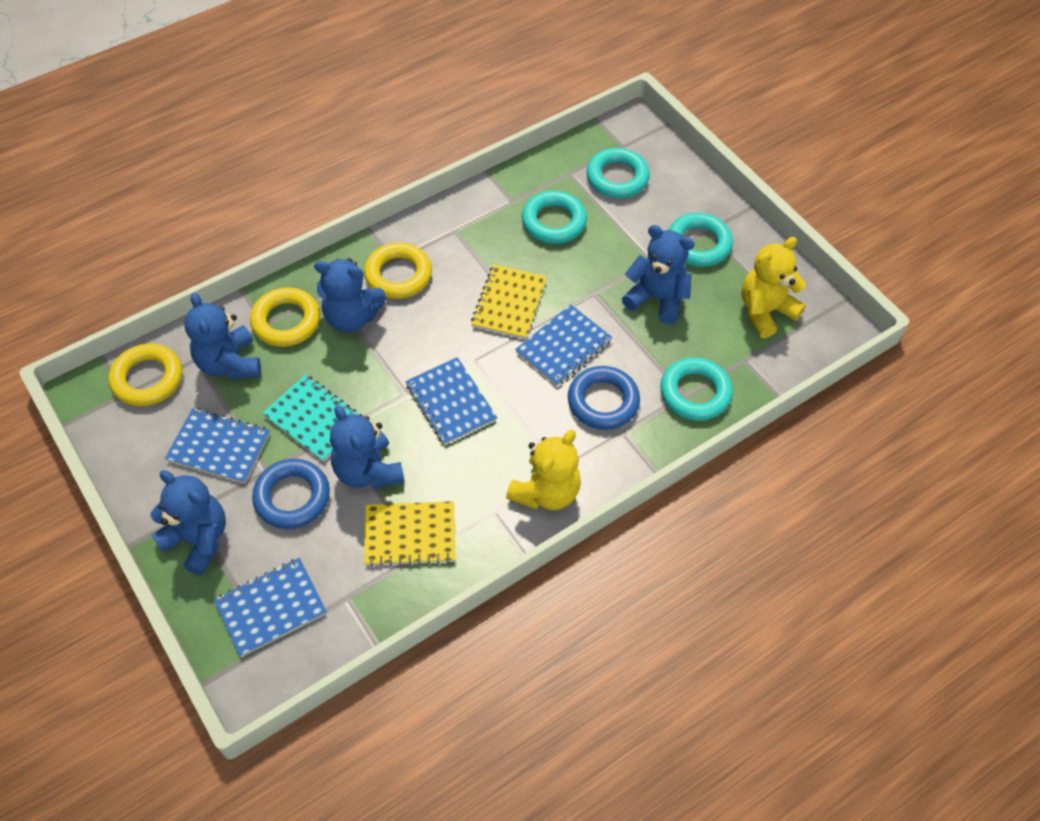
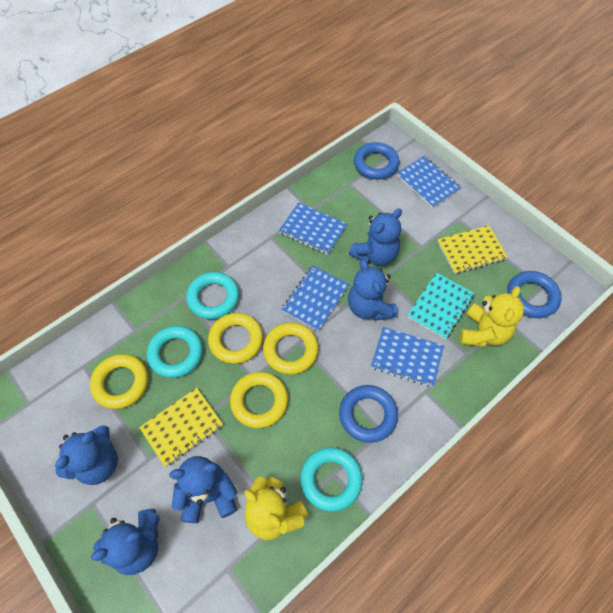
blue ring: 2 -> 3
turquoise ring: 4 -> 3
yellow ring: 3 -> 4

